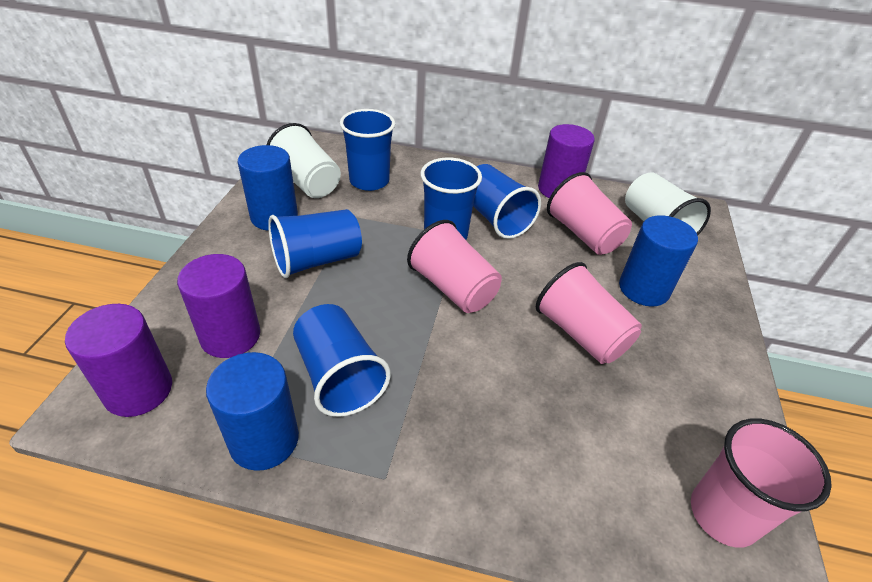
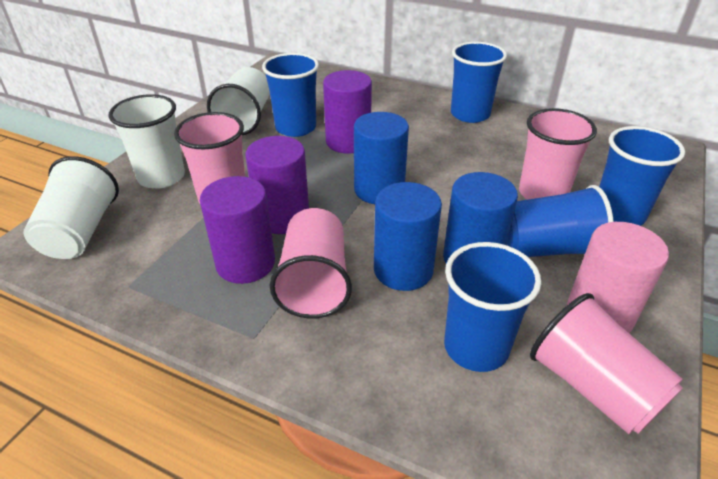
pink cylinder: 0 -> 1
white cup: 2 -> 3

